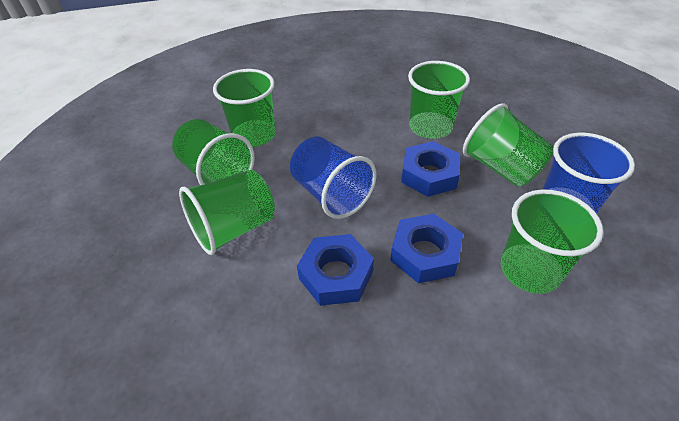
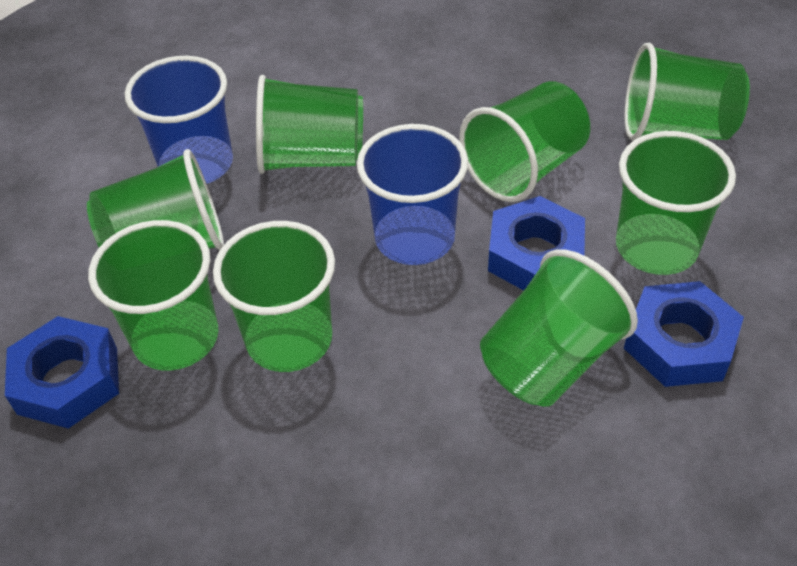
green cup: 6 -> 8

